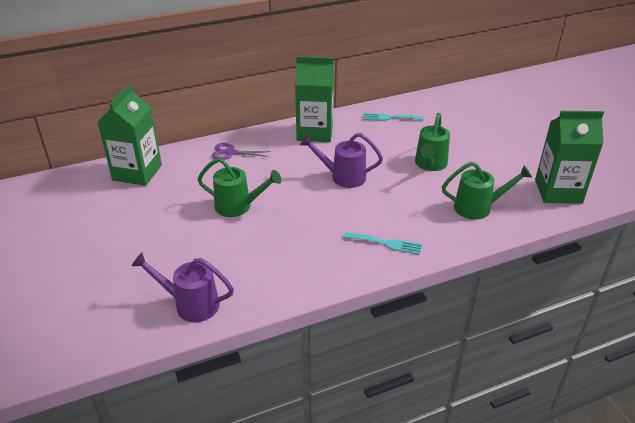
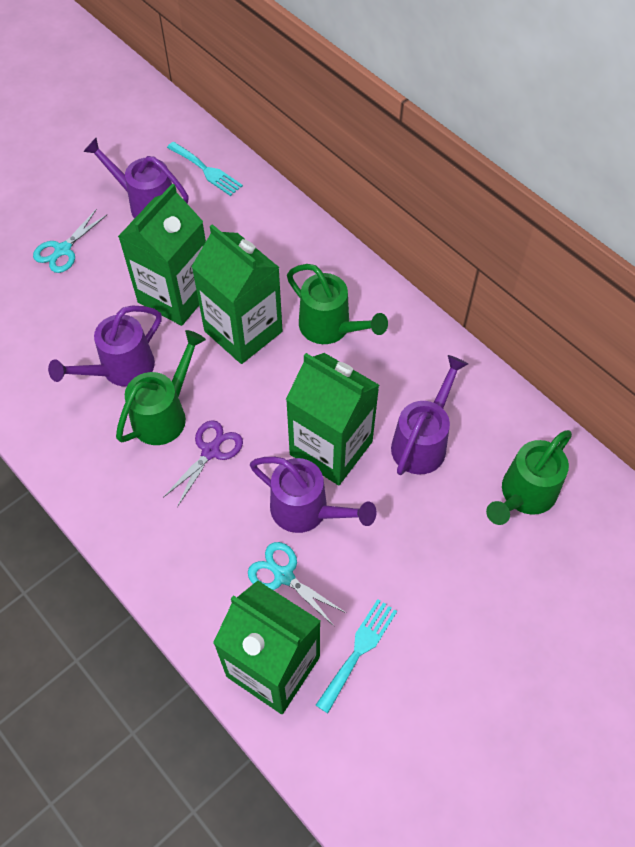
green carton: 3 -> 4
purple watering can: 2 -> 4
turquoise scissors: 0 -> 2

